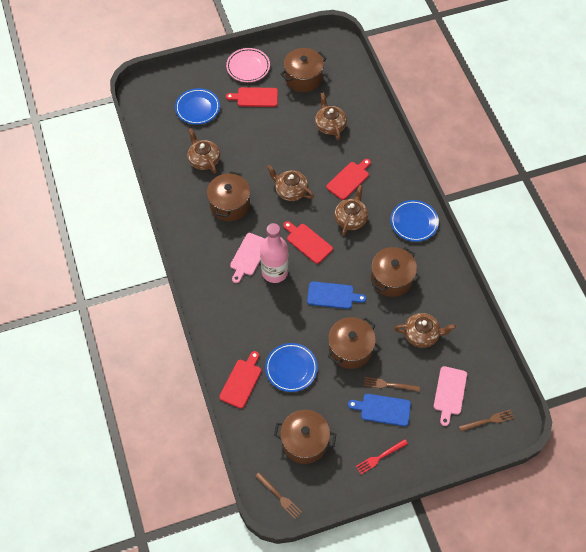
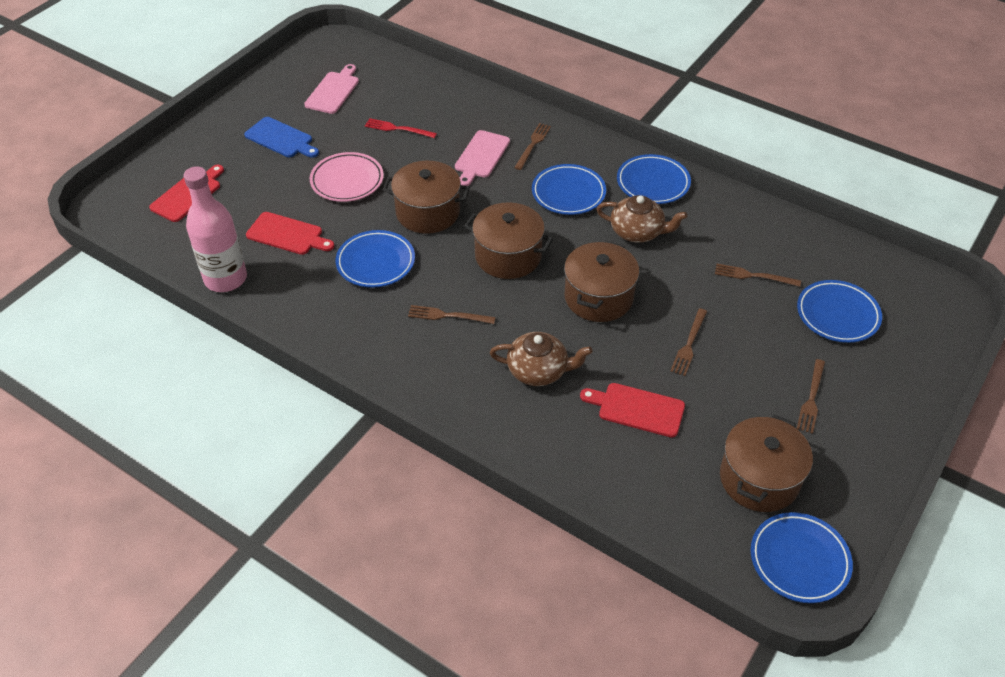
blue cutting board: 2 -> 1
blue plate: 3 -> 5
brown fork: 3 -> 5
brown pot: 5 -> 4
brown teapot: 5 -> 2
red cutting board: 4 -> 3

